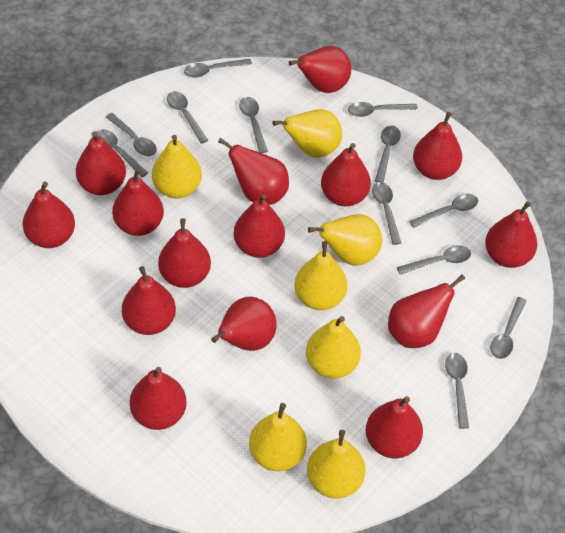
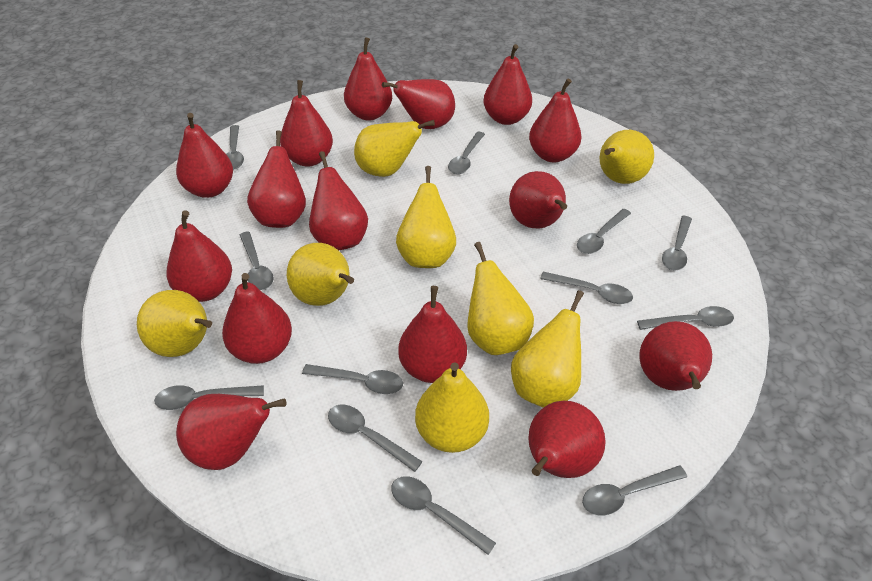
yellow pear: 7 -> 8

